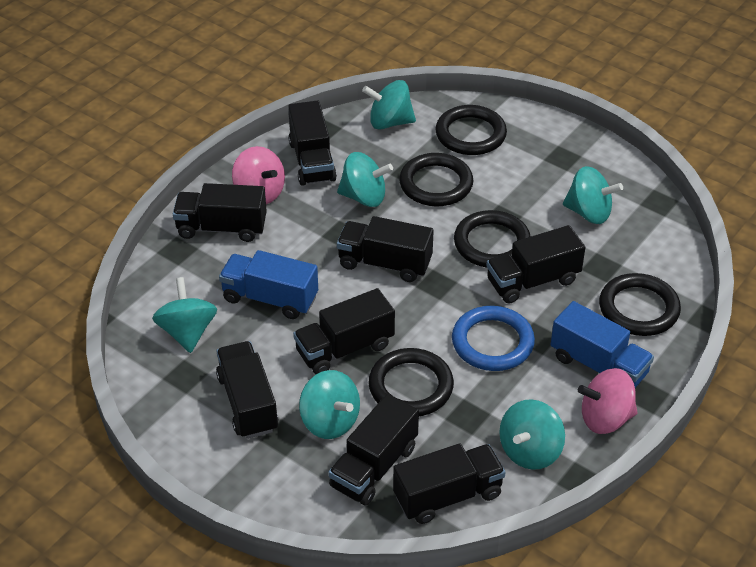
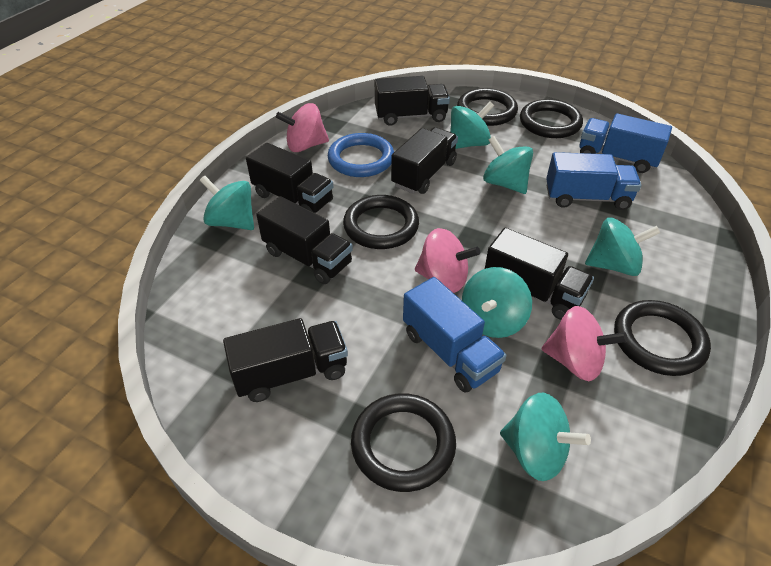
black truck: 8 -> 6
blue truck: 2 -> 3
pink spinning top: 2 -> 3

